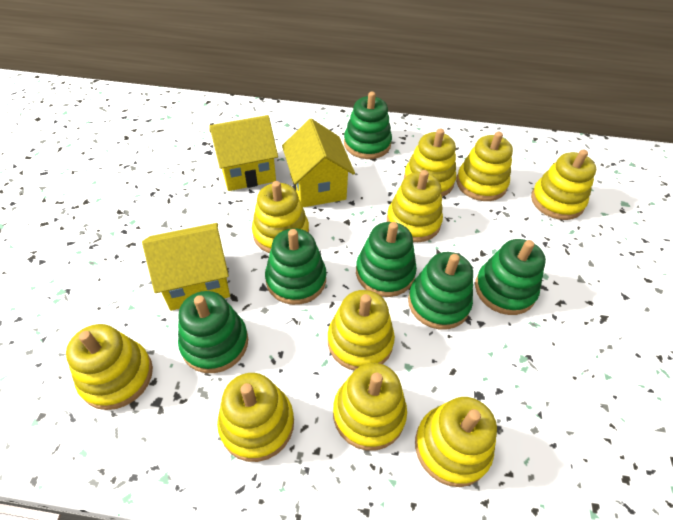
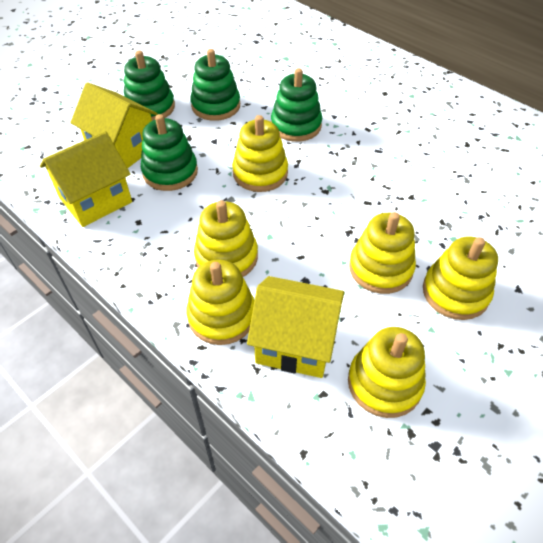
green stacking toy: 6 -> 4
yellow stacking toy: 10 -> 6

